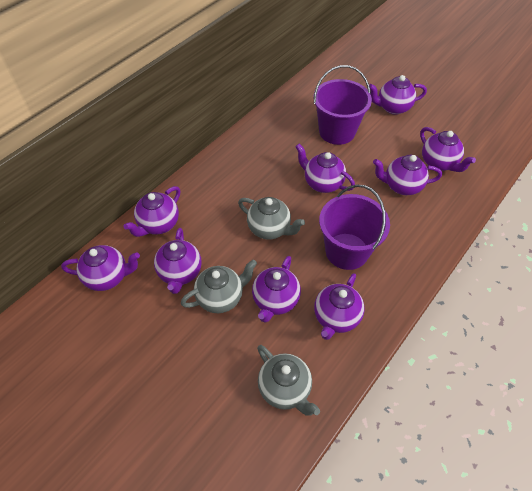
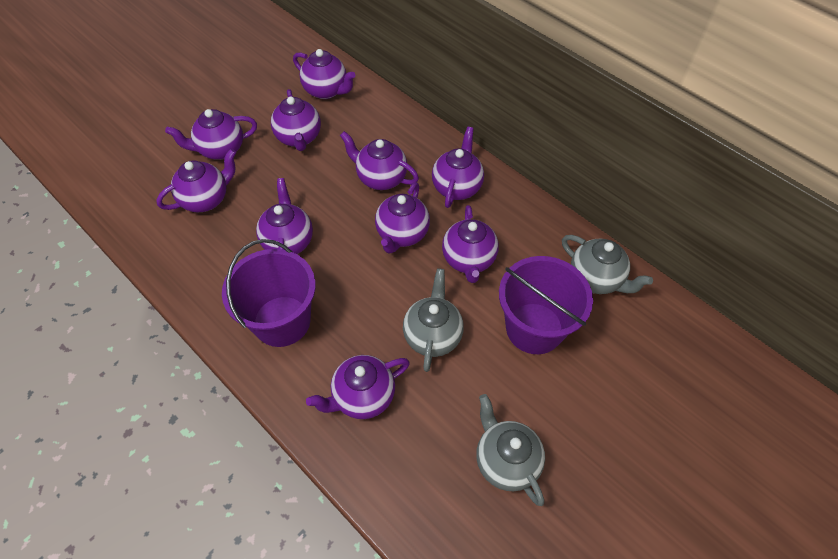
purple teapot: 9 -> 10

